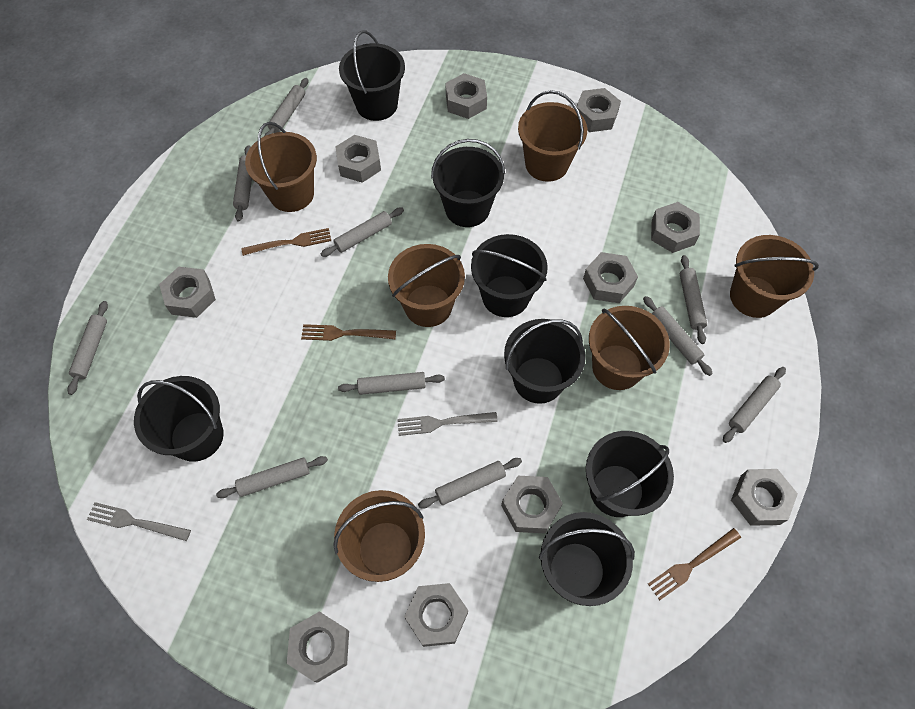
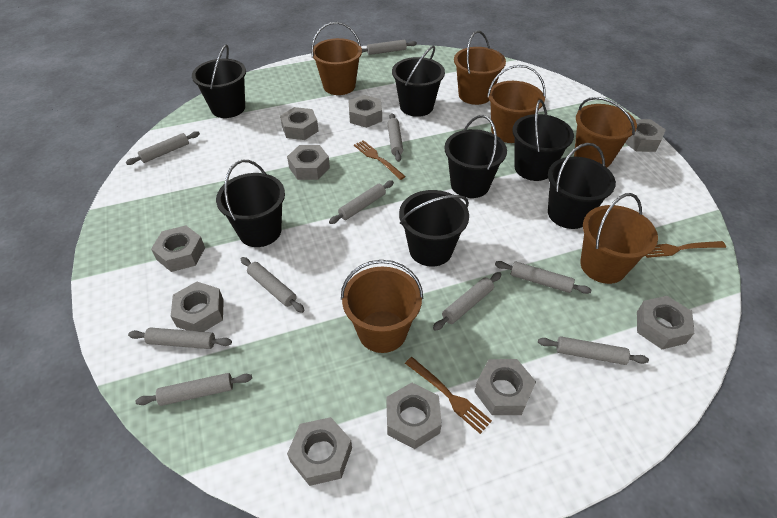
grey fork: 2 -> 0

